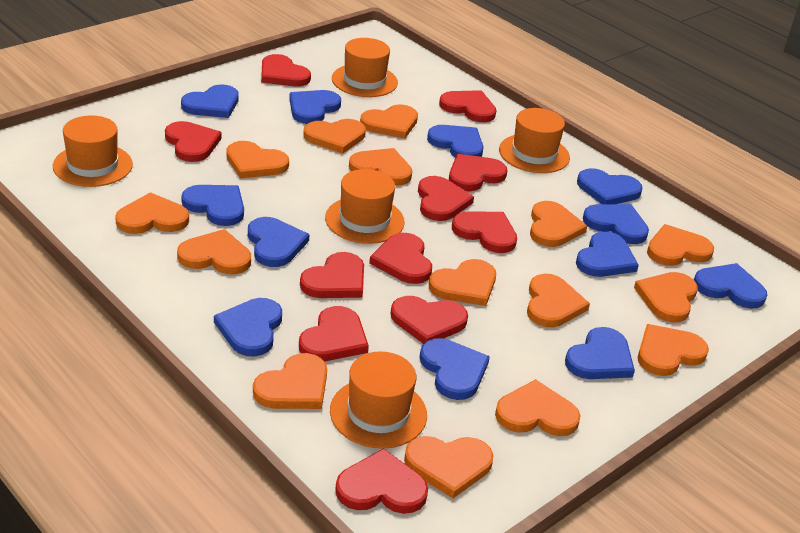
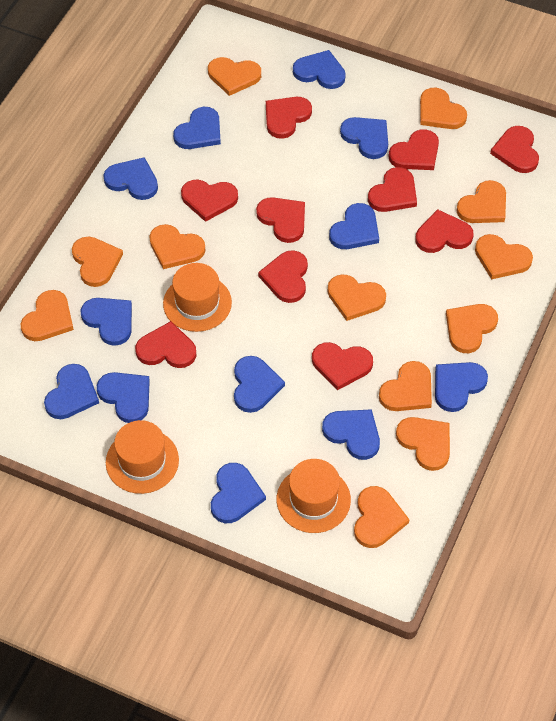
orange hat: 5 -> 3
orange heart: 15 -> 12
red heart: 11 -> 10

